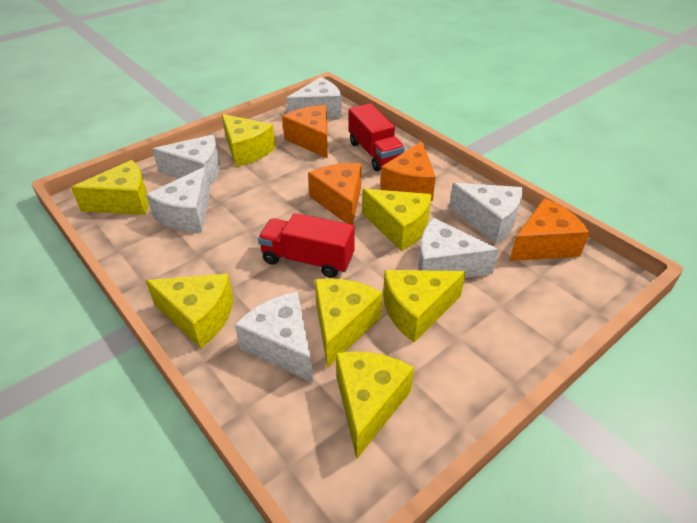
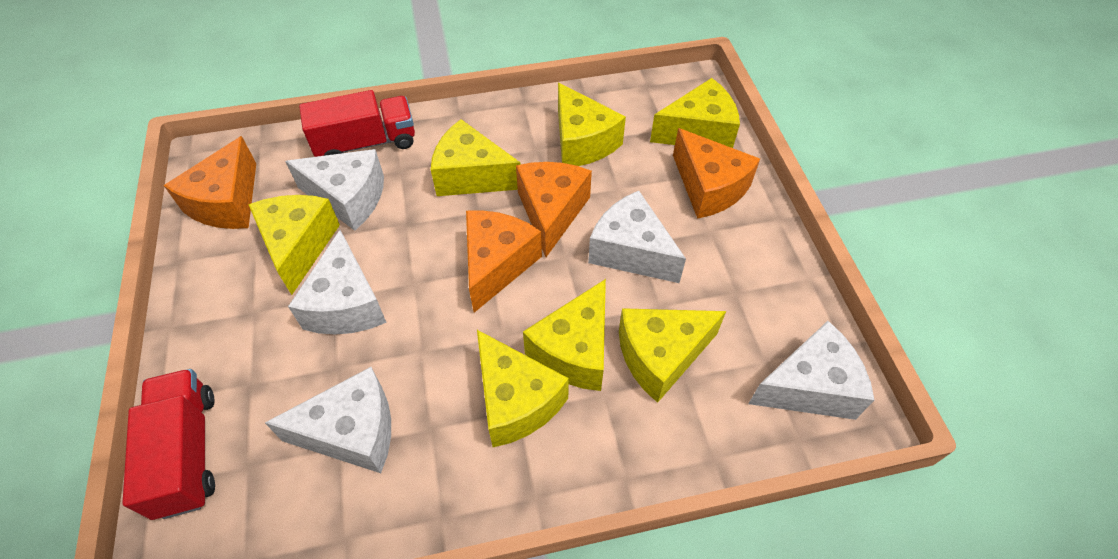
white cheese: 6 -> 5

